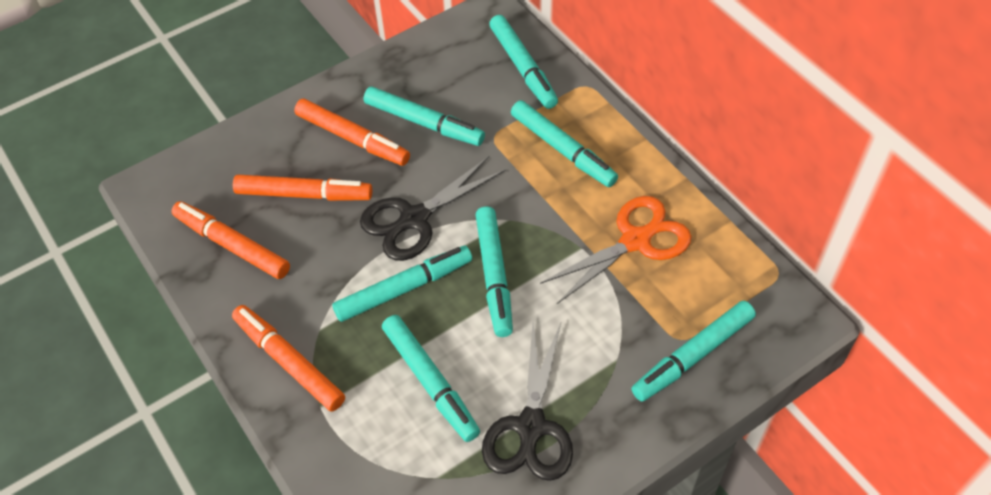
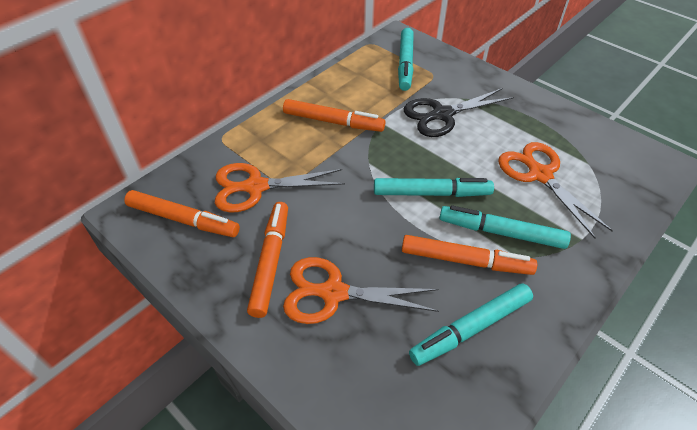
black scissors: 2 -> 1
orange scissors: 1 -> 3
turquoise marker: 7 -> 4

